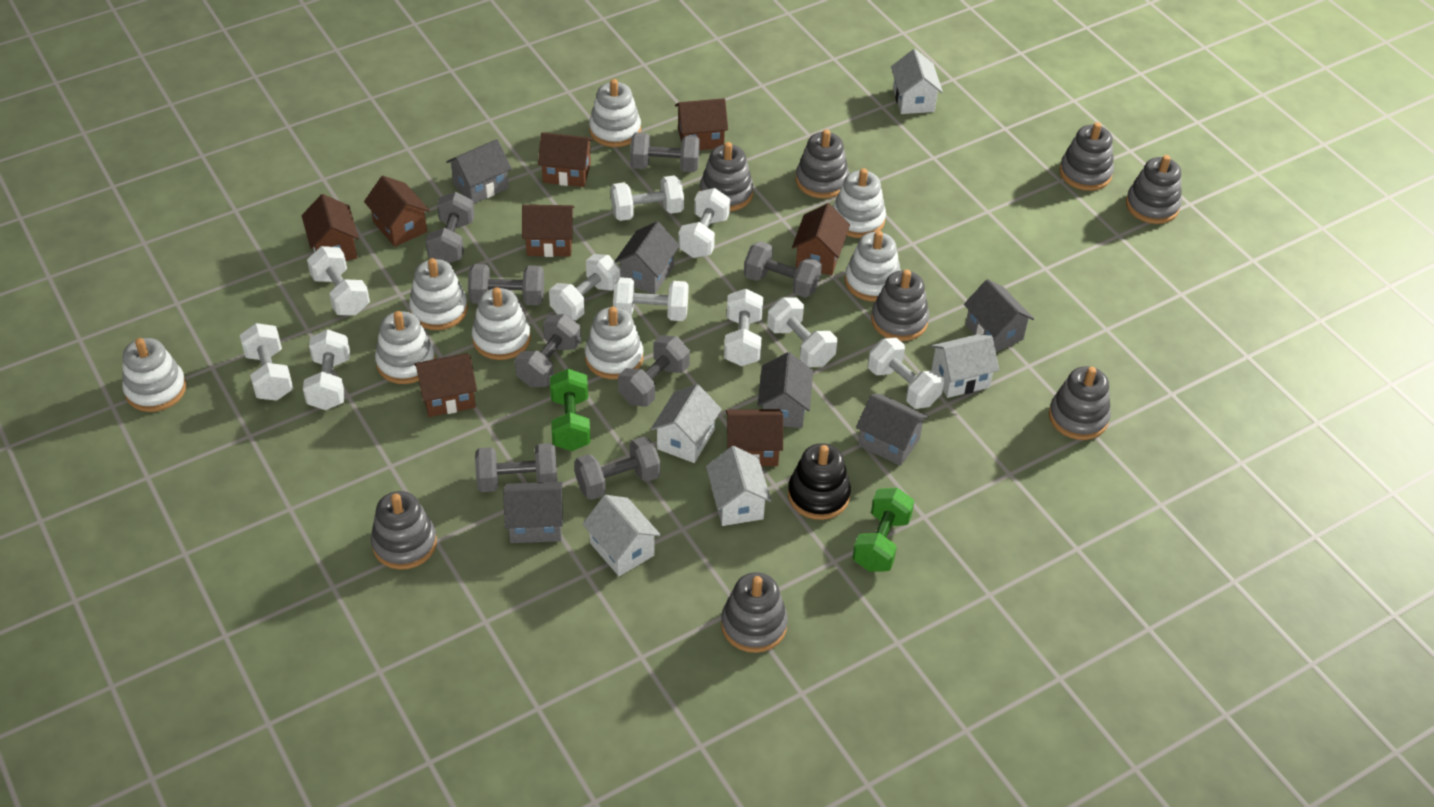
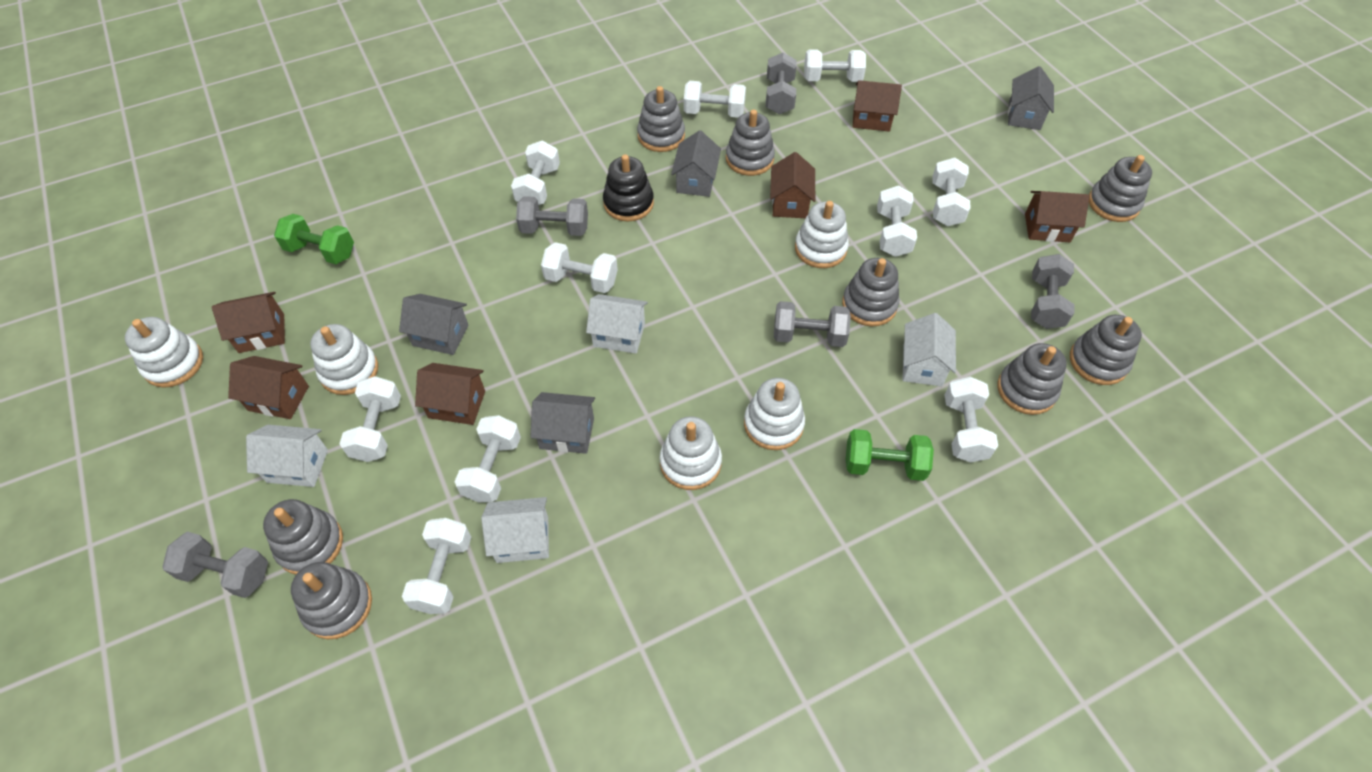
brown house: 8 -> 6
grey dumbbell: 8 -> 5
grey house: 6 -> 4
white house: 5 -> 4
white stacking toy: 8 -> 5

